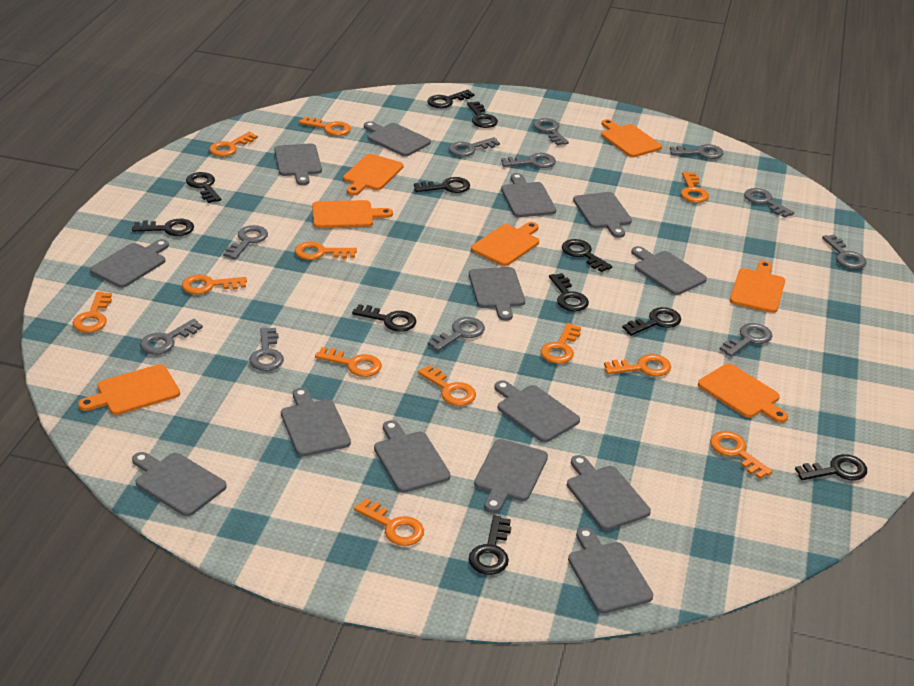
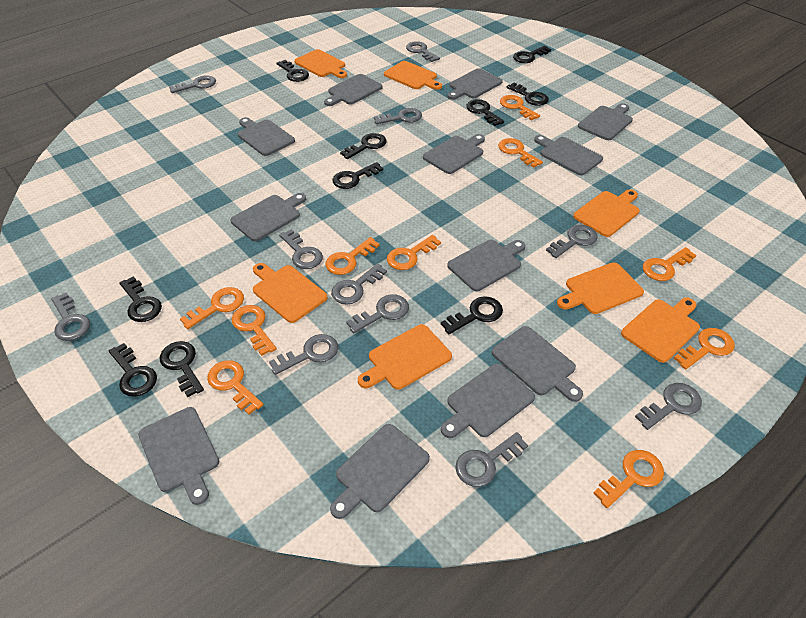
black key: 11 -> 10
grey cutting board: 14 -> 12
orange key: 12 -> 10

